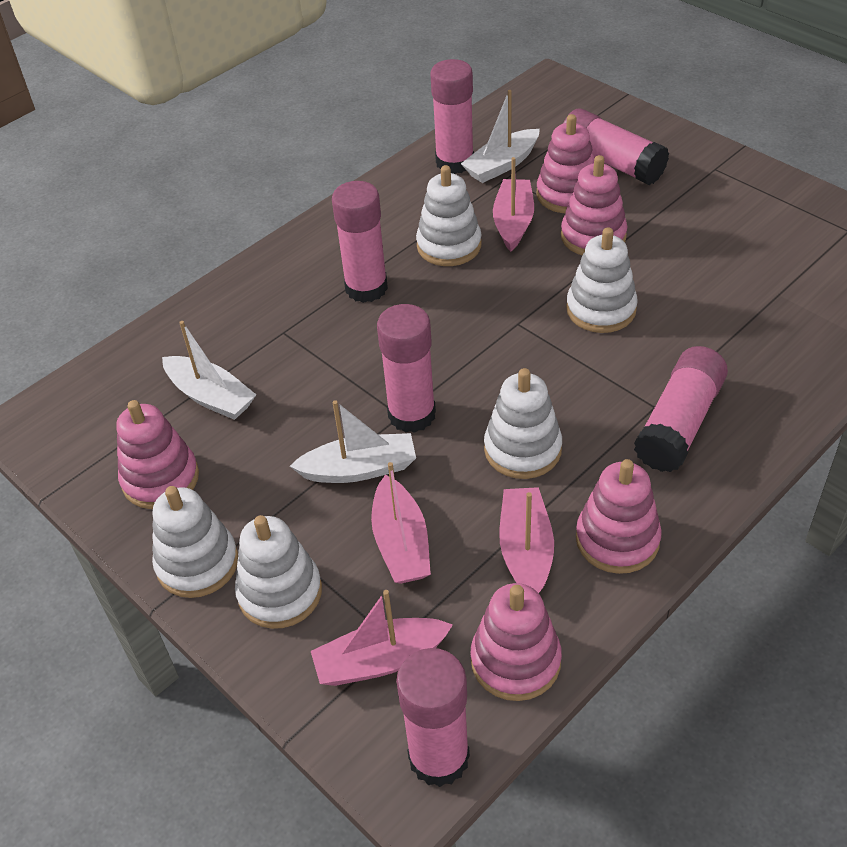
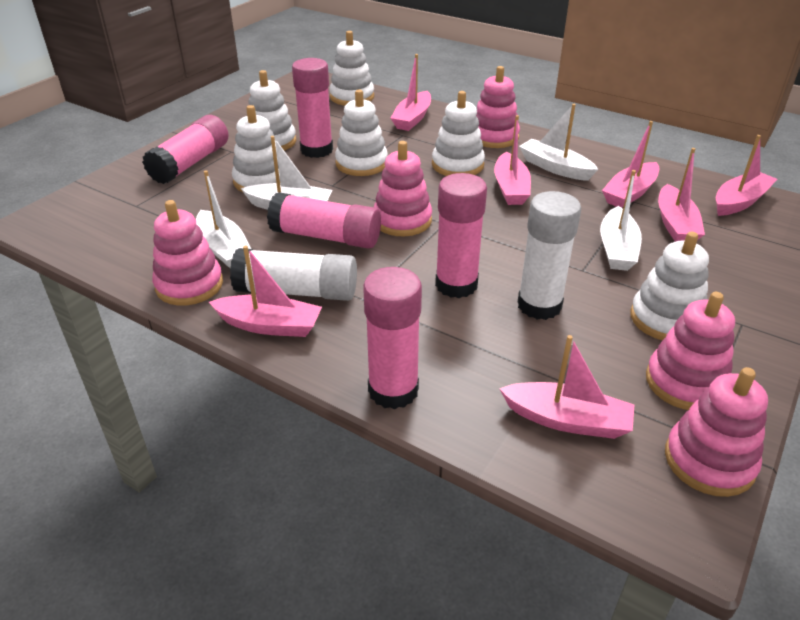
pink boat: 4 -> 7
pink glue stick: 6 -> 5
white boat: 3 -> 4
white glue stick: 0 -> 2
white stacking toy: 5 -> 6

